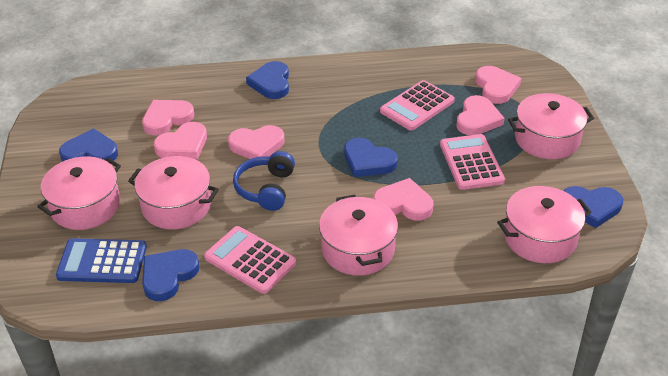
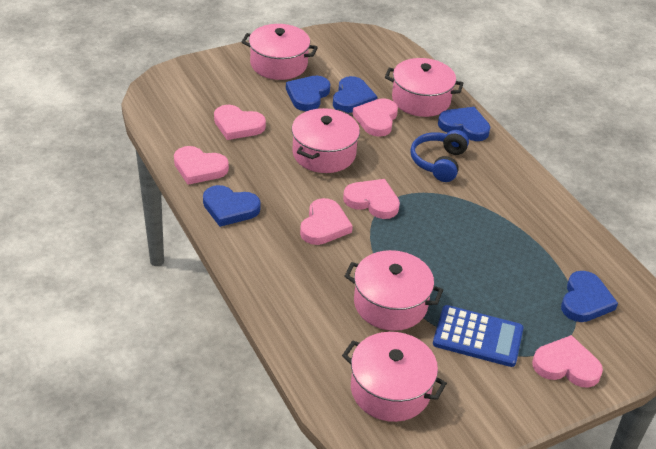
pink calculator: 3 -> 0

